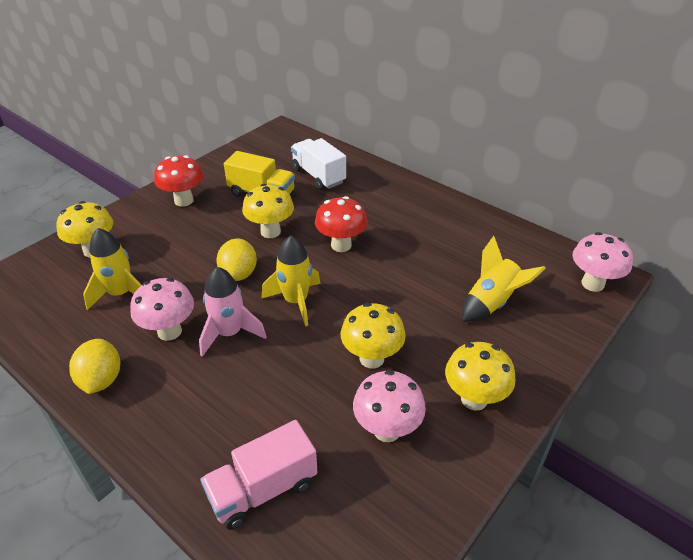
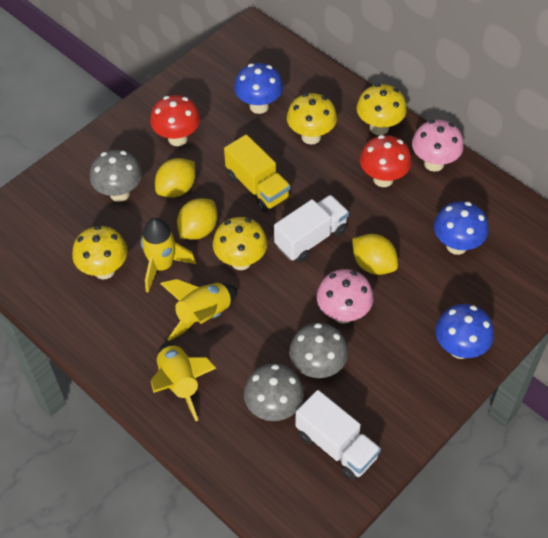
blue mushroom: 0 -> 3
grey mushroom: 0 -> 3
pink mushroom: 3 -> 2
pink rocket: 1 -> 0
pink truck: 1 -> 0
white truck: 1 -> 2
yellow lemon: 2 -> 3

